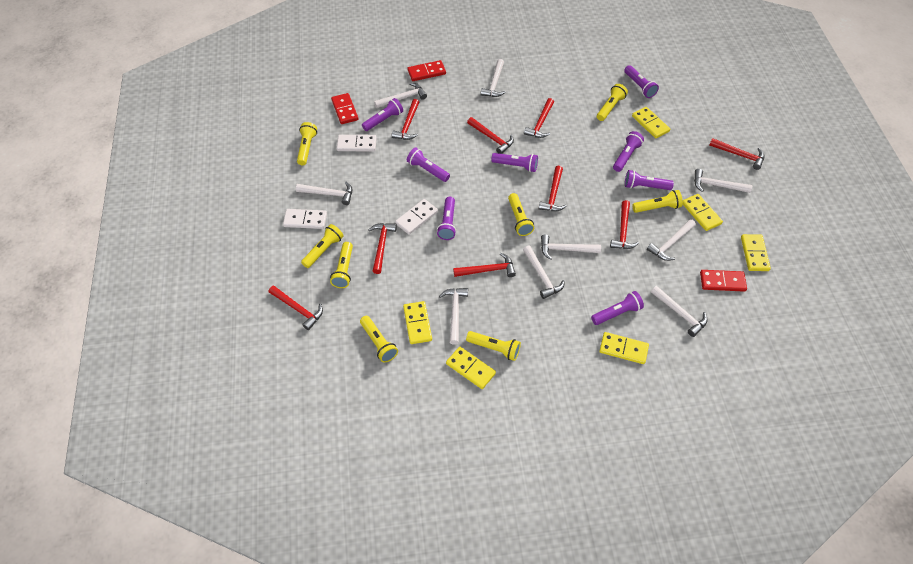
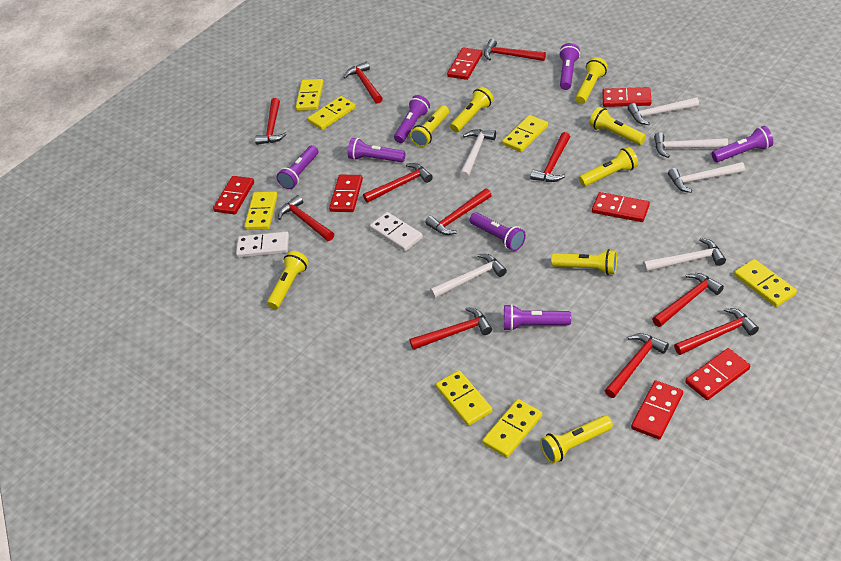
purple flashlight: 8 -> 7
red domino: 3 -> 7
red hammer: 9 -> 11
white domino: 3 -> 2
white hammer: 9 -> 6
yellow domino: 6 -> 7

